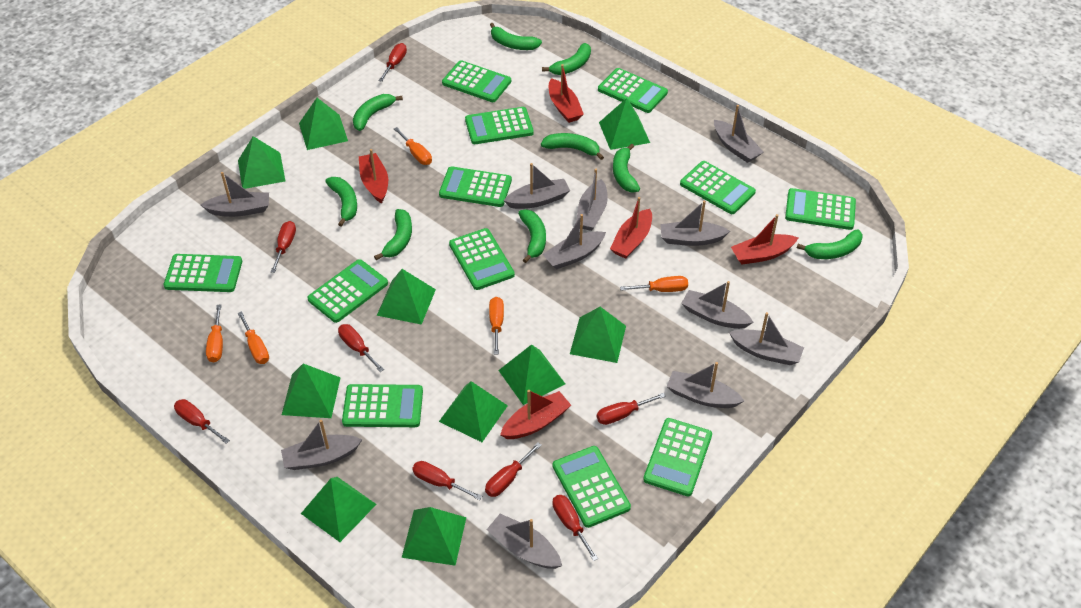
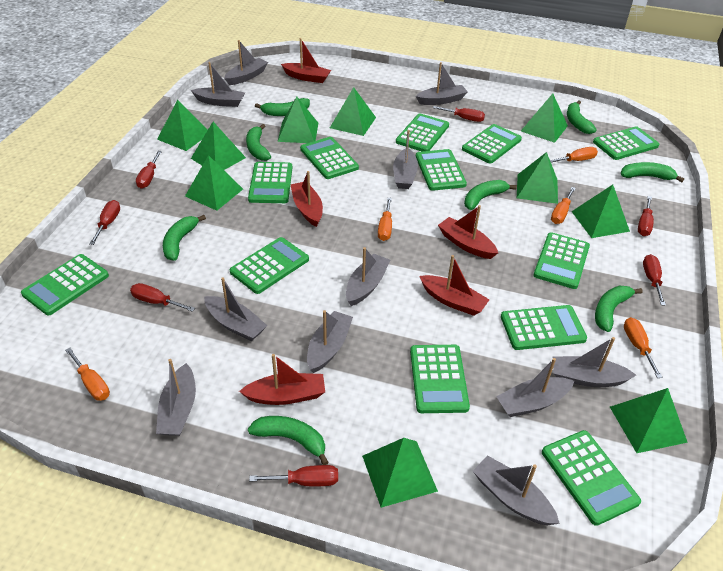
green banana: 9 -> 8
red screwdriver: 8 -> 7

